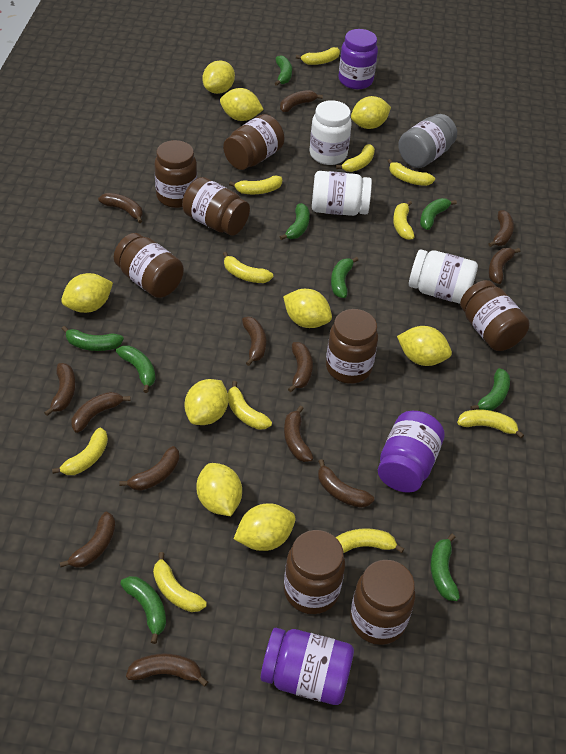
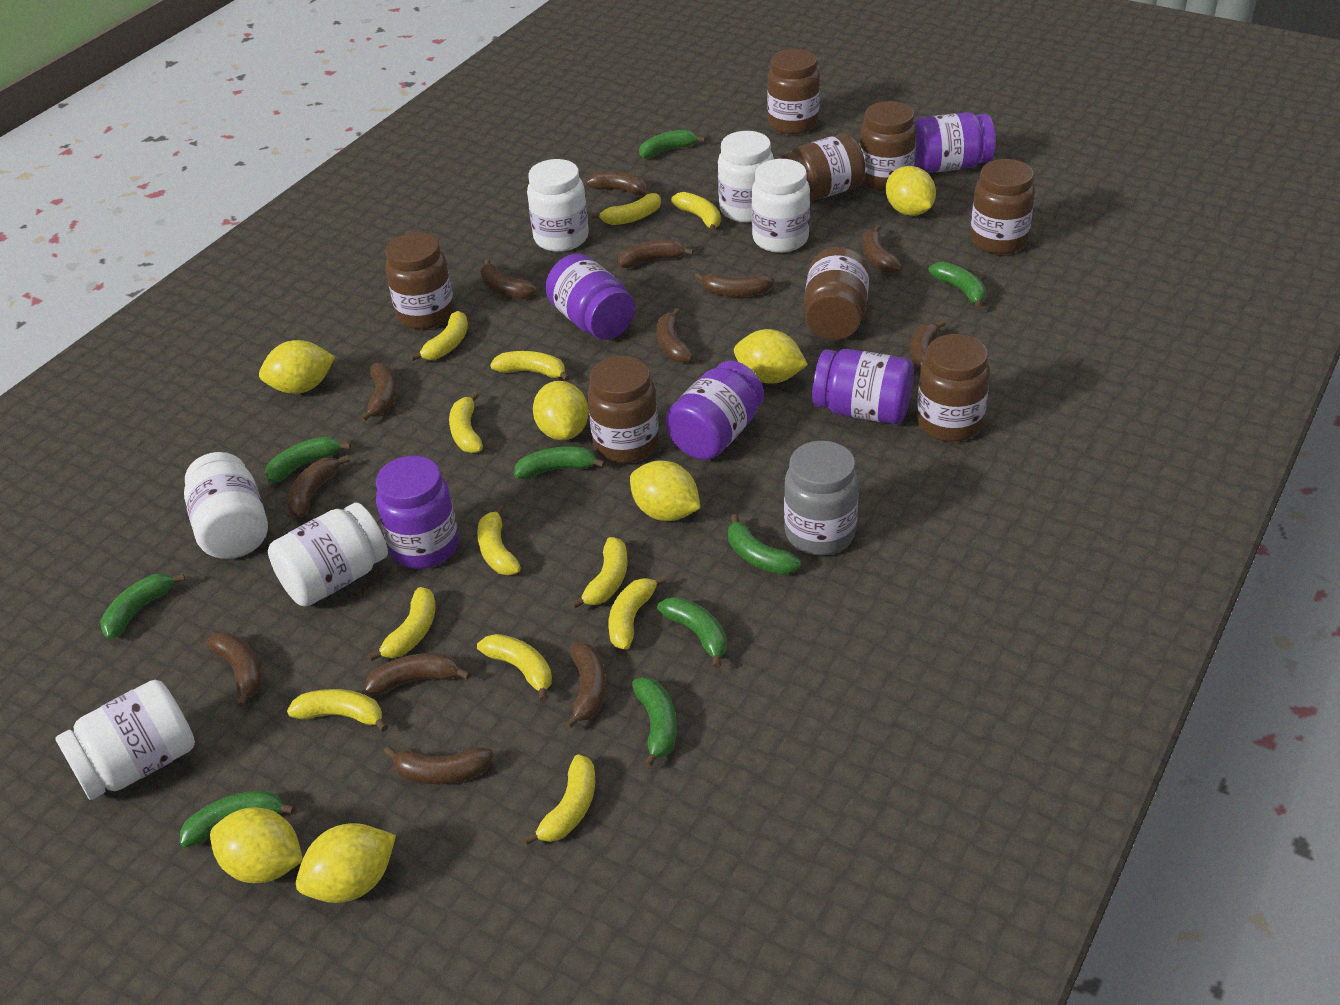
purple jar: 3 -> 5
white jar: 3 -> 6
yellow banana: 11 -> 12
yellow lemon: 9 -> 7

